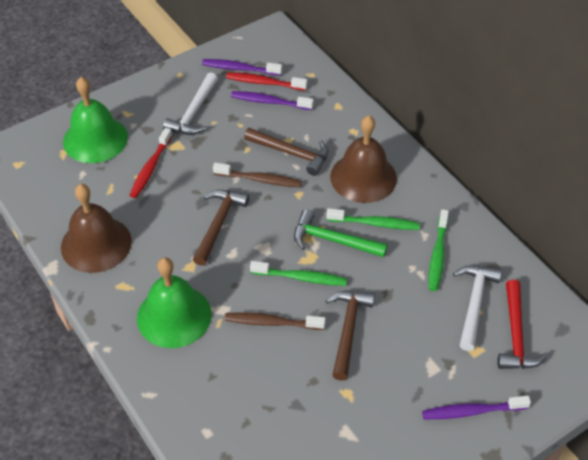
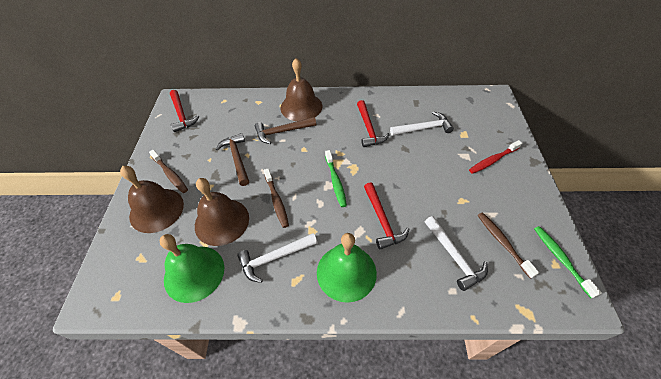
brown bell: 2 -> 3
brown hammer: 3 -> 2
brown toothbrush: 2 -> 3
green hammer: 1 -> 0
green toothbrush: 3 -> 2
purple toothbrush: 3 -> 0
red hammer: 1 -> 3
red toothbrush: 2 -> 1
white hammer: 2 -> 3

